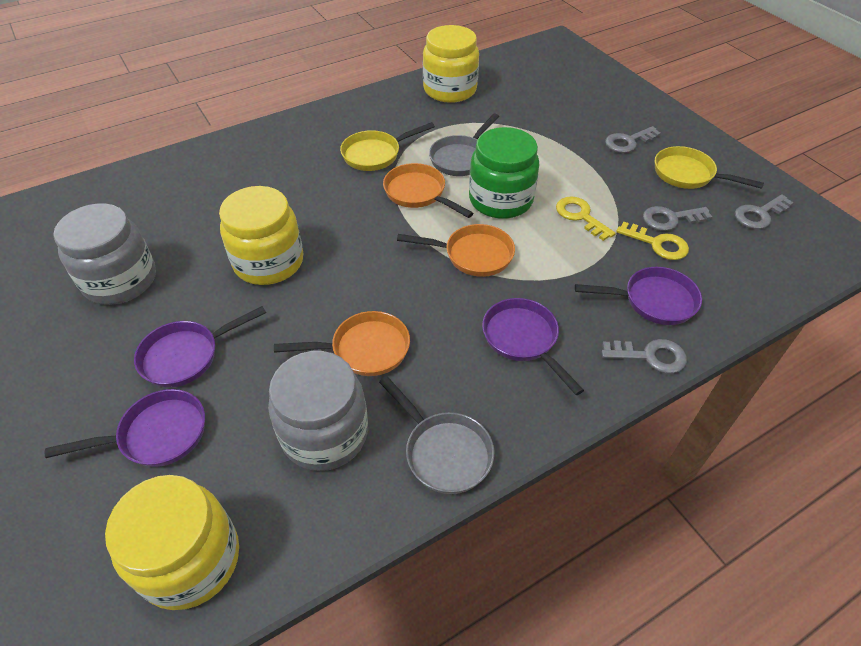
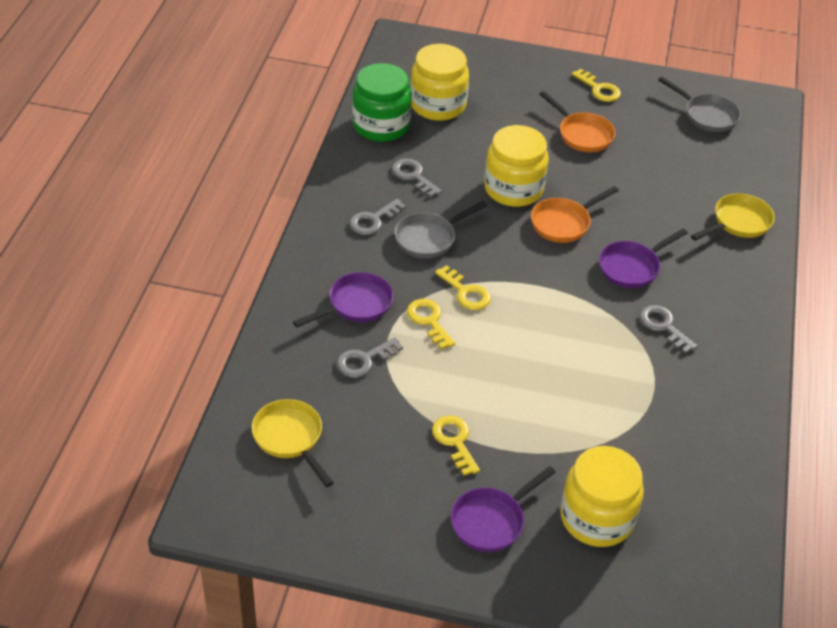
grey jar: 2 -> 0
orange pan: 3 -> 2
purple pan: 4 -> 3
yellow key: 2 -> 4

